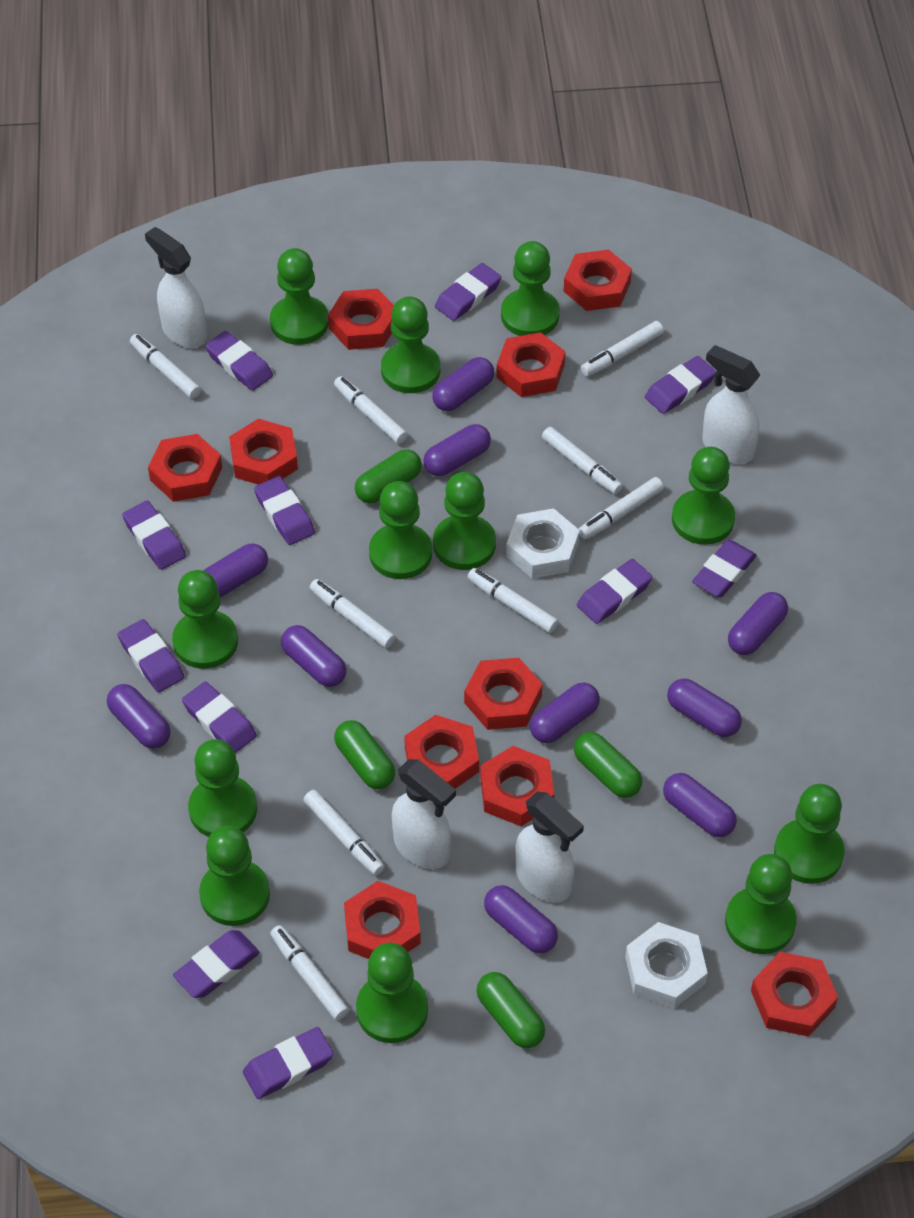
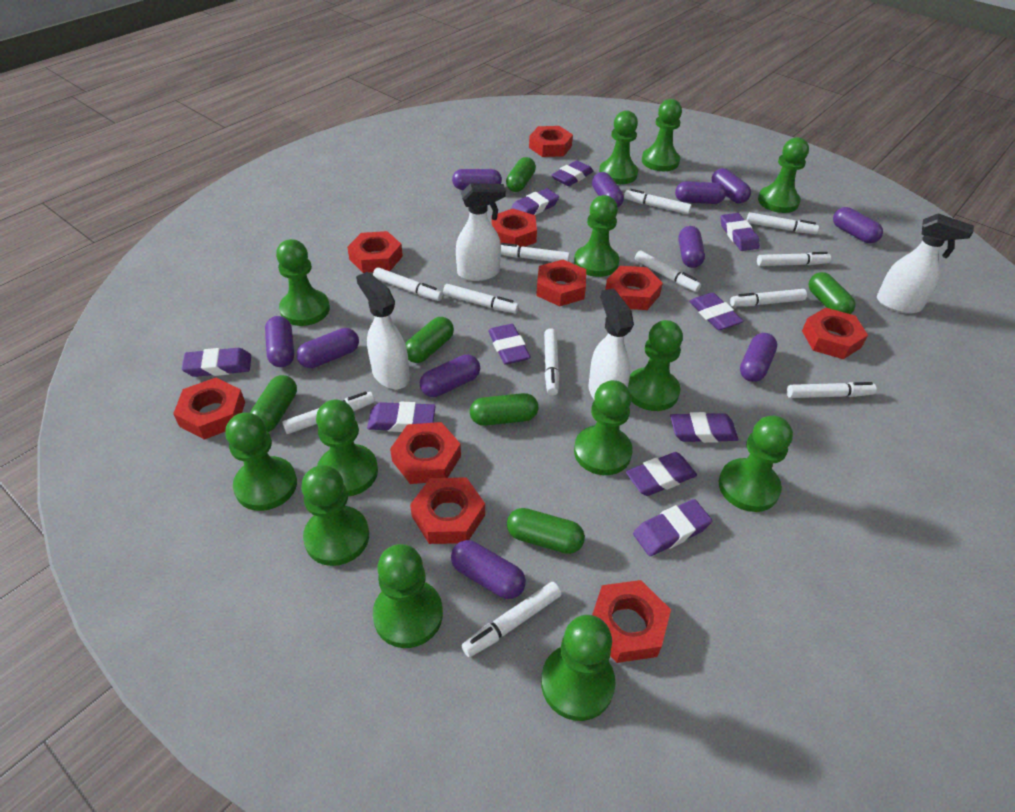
green capsule: 4 -> 6
green pawn: 12 -> 13
purple capsule: 10 -> 11
purple eraser: 11 -> 10
white marker: 9 -> 12
white nut: 2 -> 0

